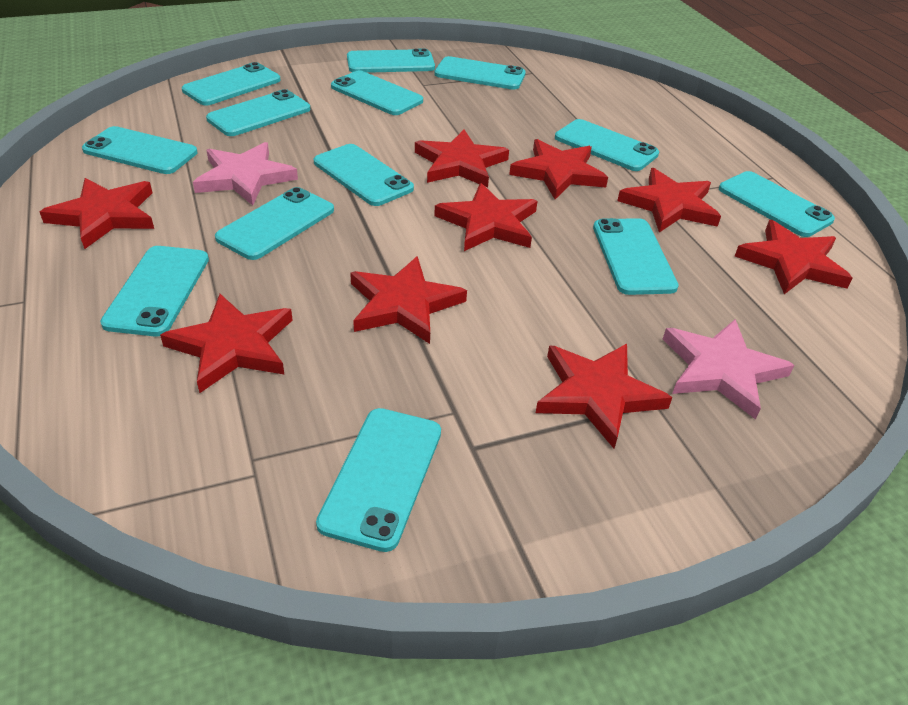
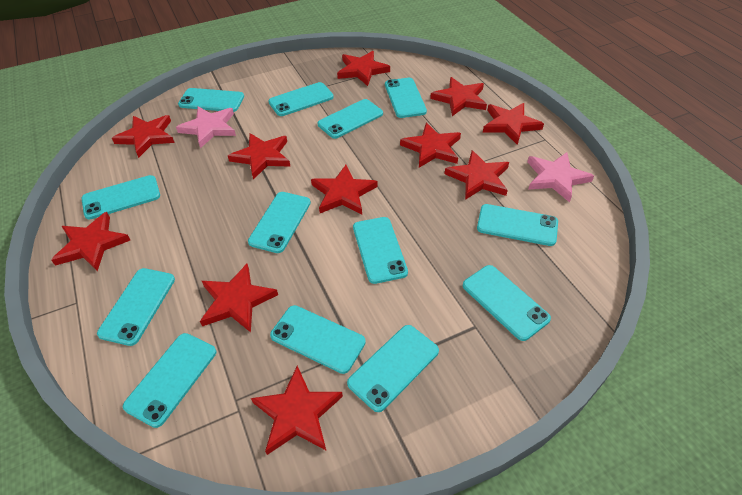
red star: 9 -> 11

